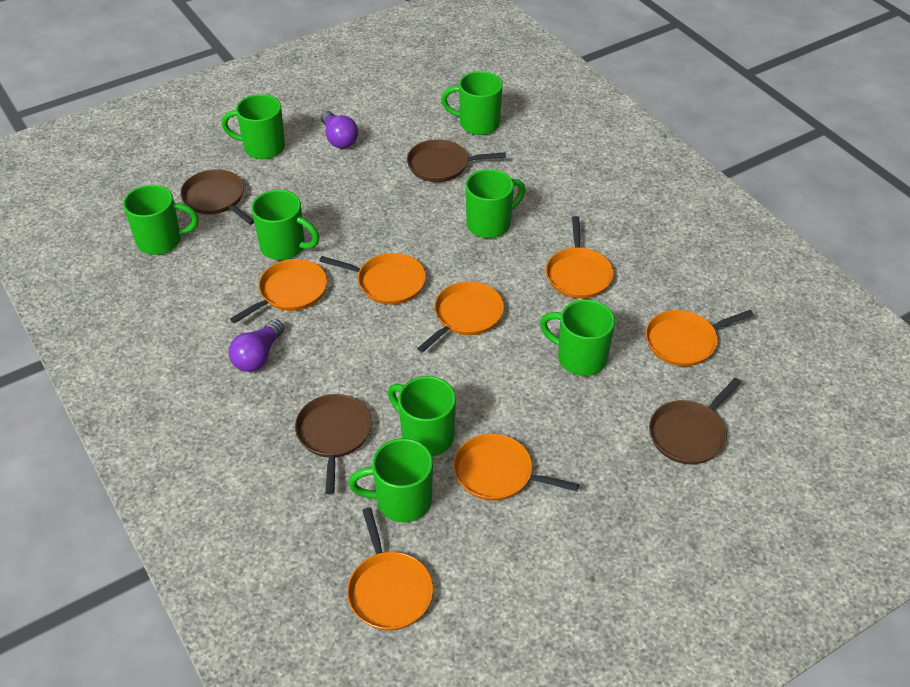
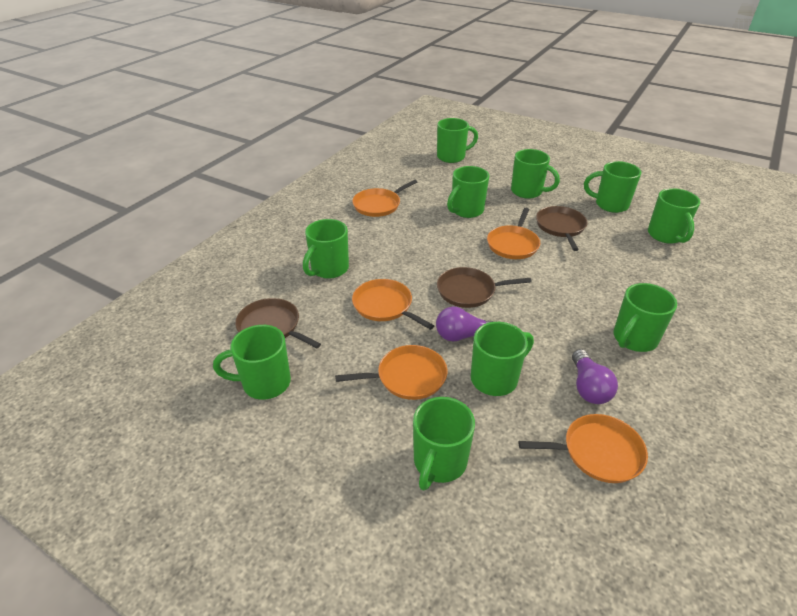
brown pan: 4 -> 3
green mug: 8 -> 10
orange pan: 7 -> 5

